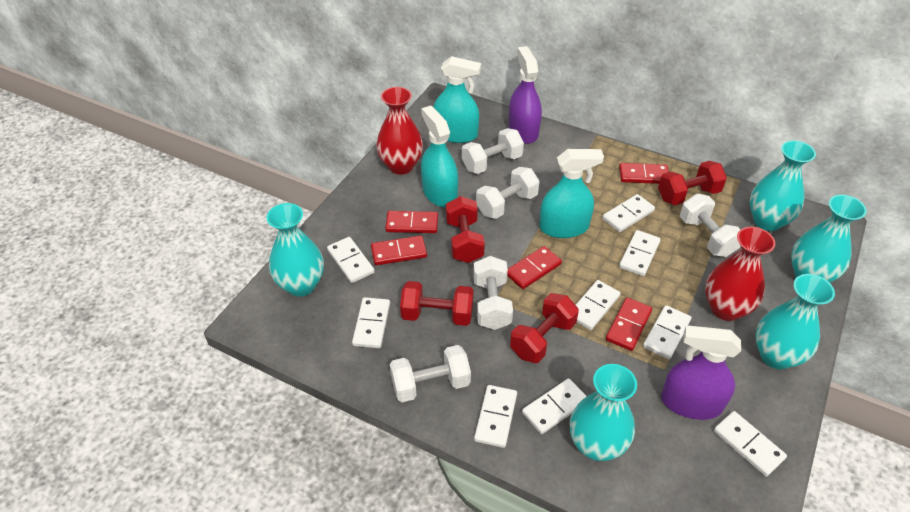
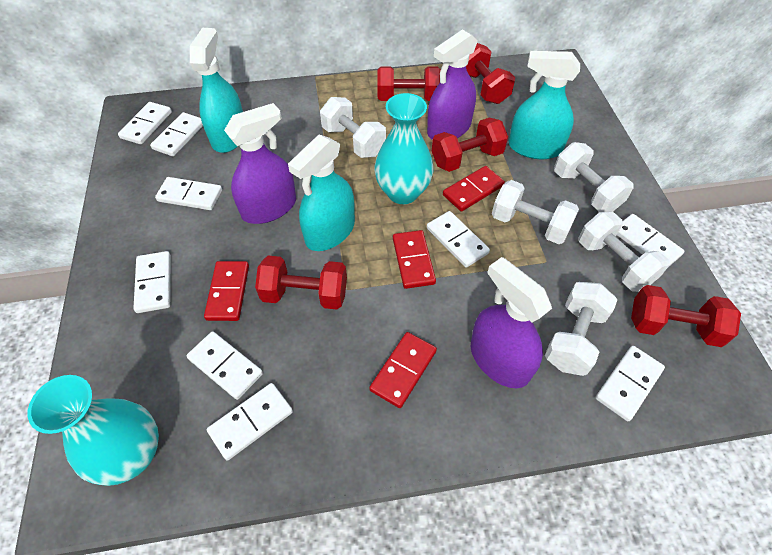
purple spray bottle: 2 -> 3
red domino: 5 -> 4
red dumbbell: 4 -> 5
red vase: 2 -> 0
turquoise vase: 5 -> 2

